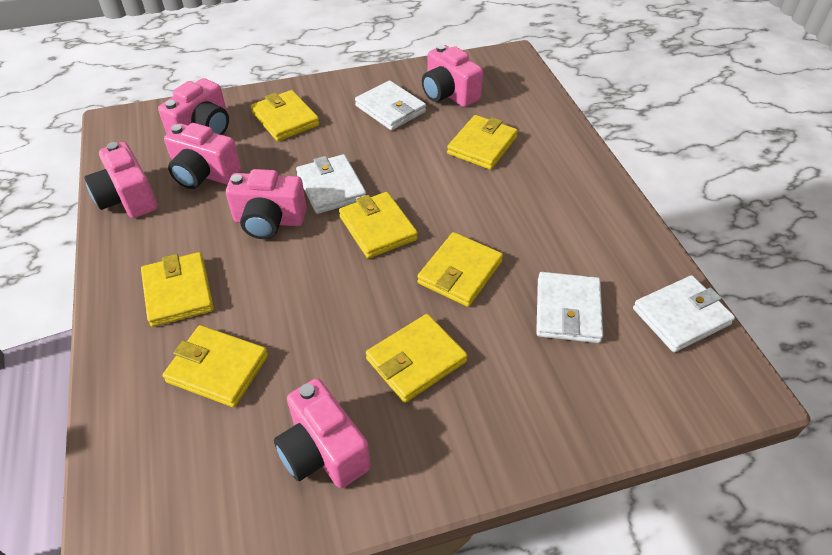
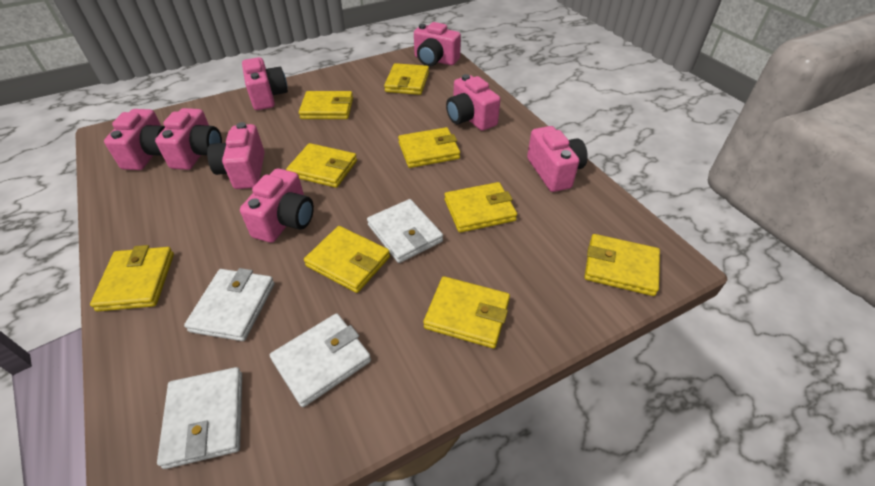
pink camera: 6 -> 8
yellow wallet: 7 -> 9

